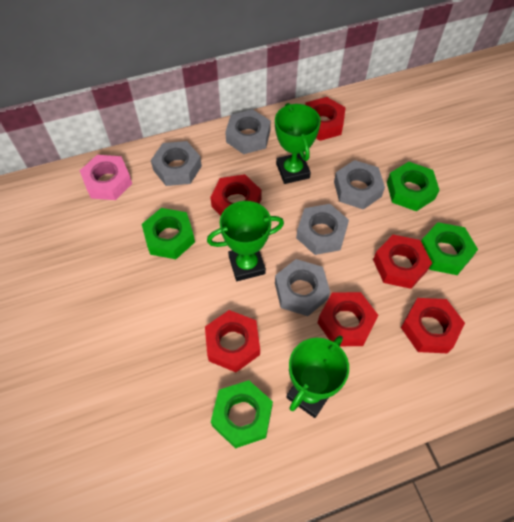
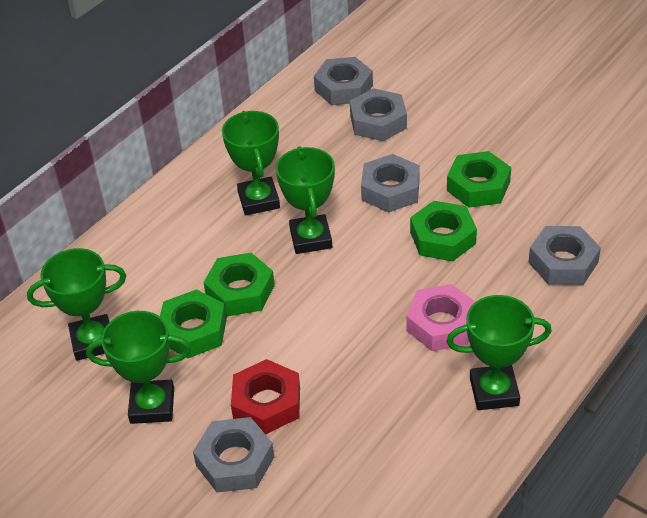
green trophy: 3 -> 5
red nut: 6 -> 1

